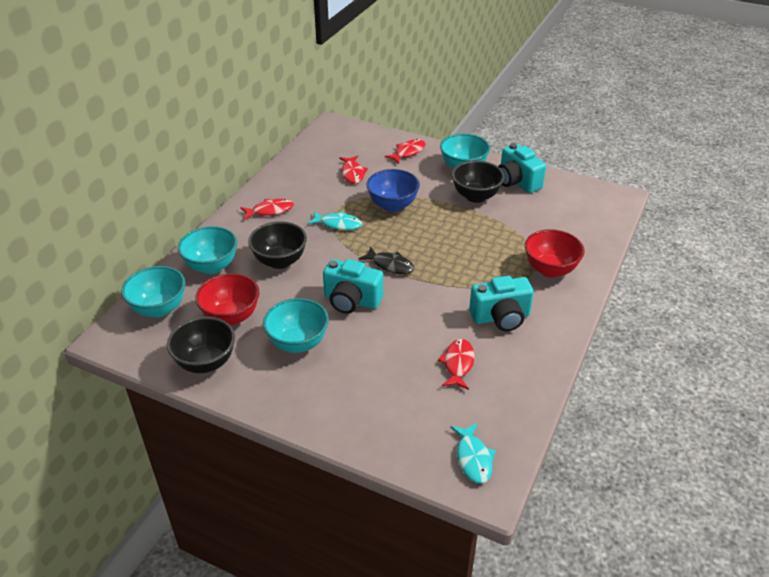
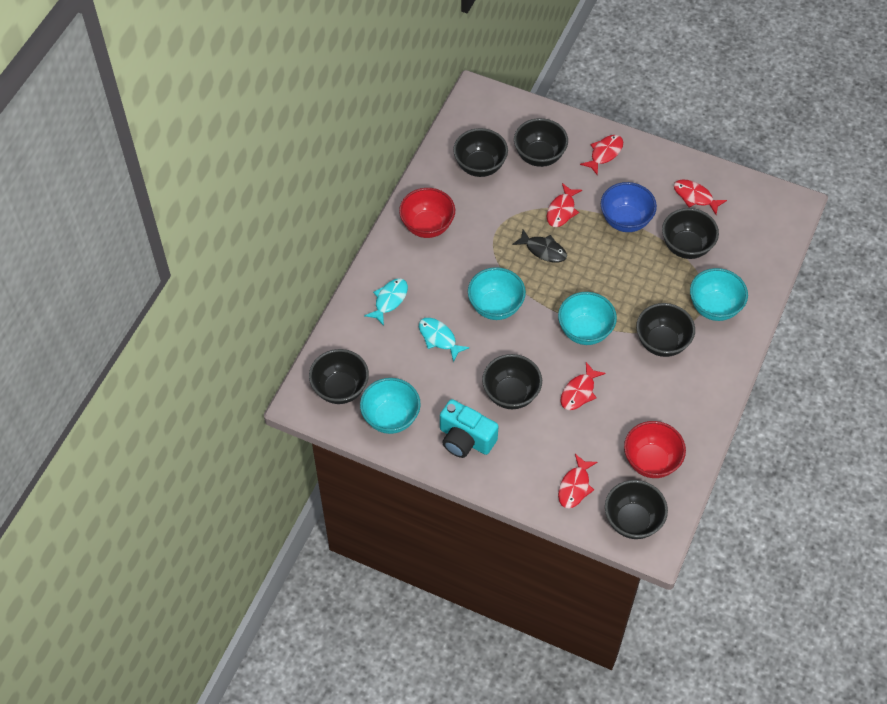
black bowl: 3 -> 7
red fish: 4 -> 5
turquoise camera: 3 -> 1

